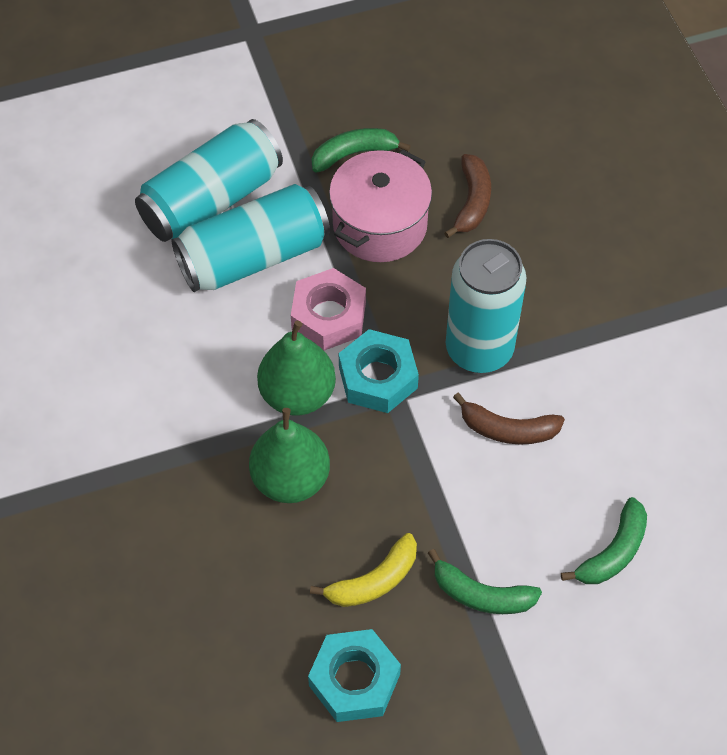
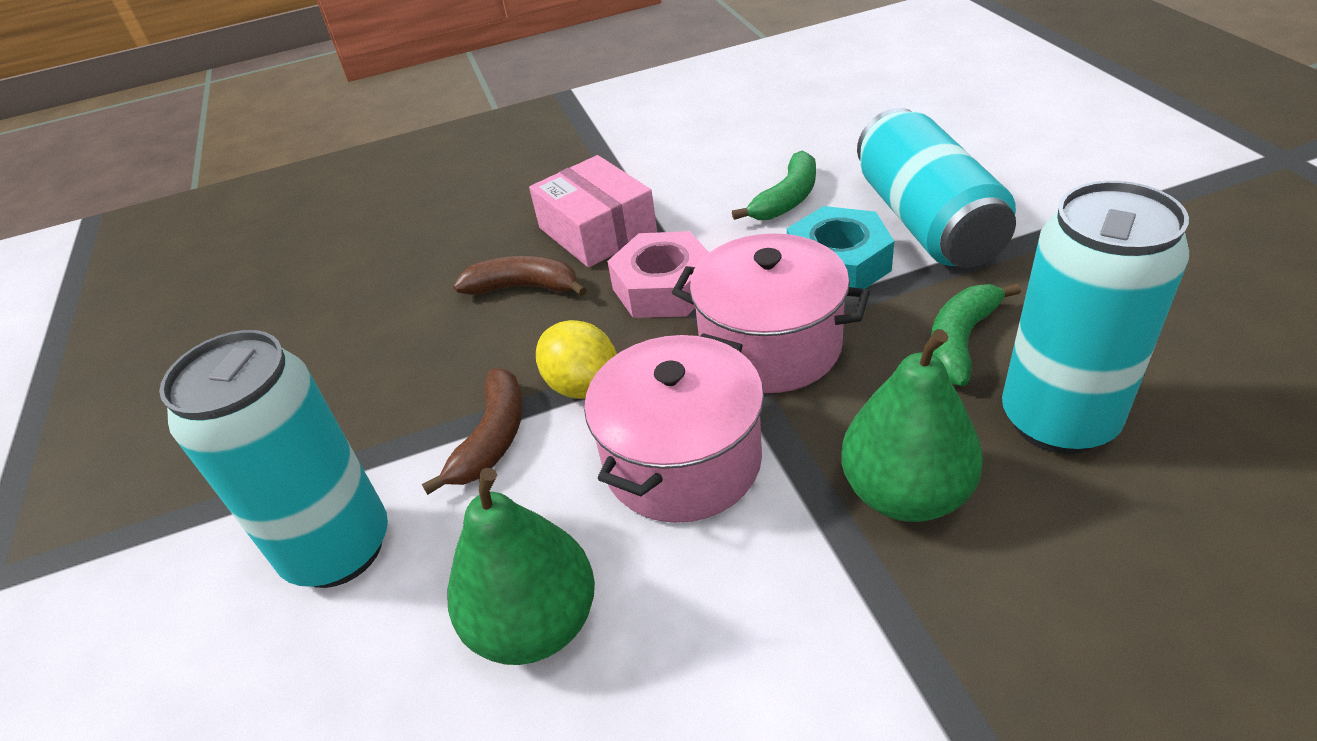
green banana: 3 -> 2
pink box: 0 -> 1
pink pot: 1 -> 2
turquoise nut: 2 -> 1
yellow banana: 1 -> 0
yellow lemon: 0 -> 1

